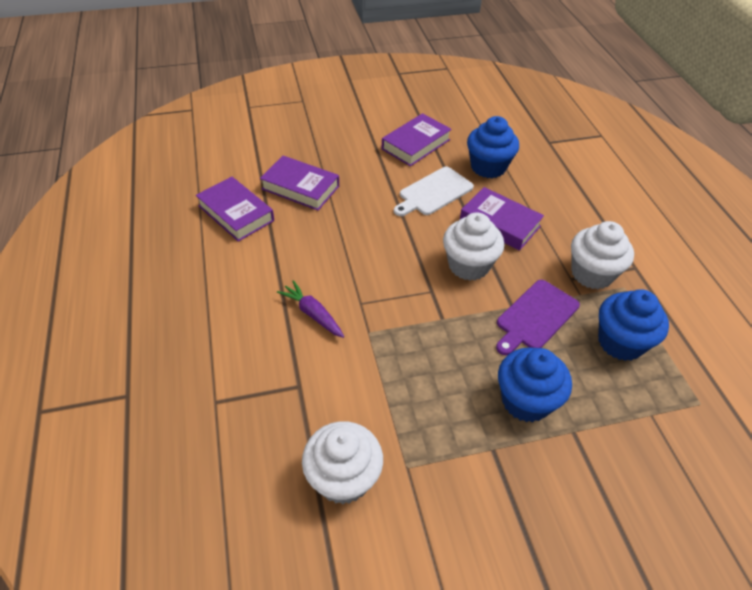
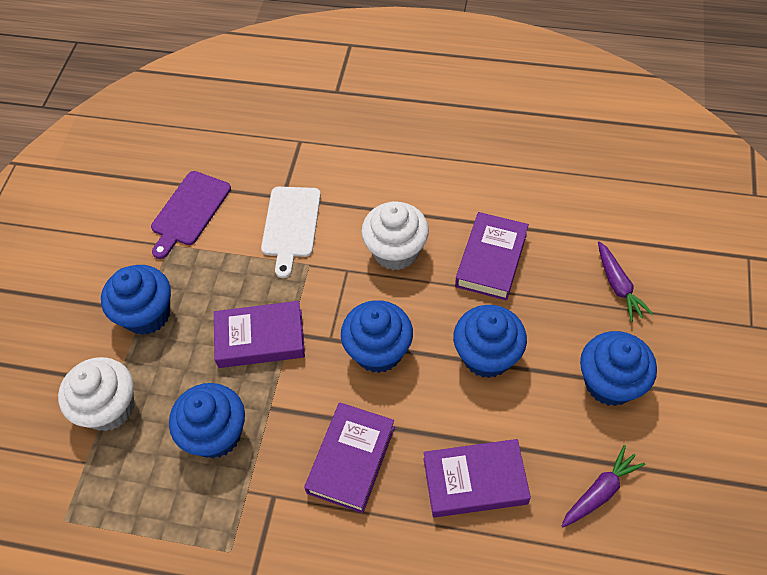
blue cupcake: 3 -> 5
purple carrot: 1 -> 2
white cupcake: 3 -> 2

